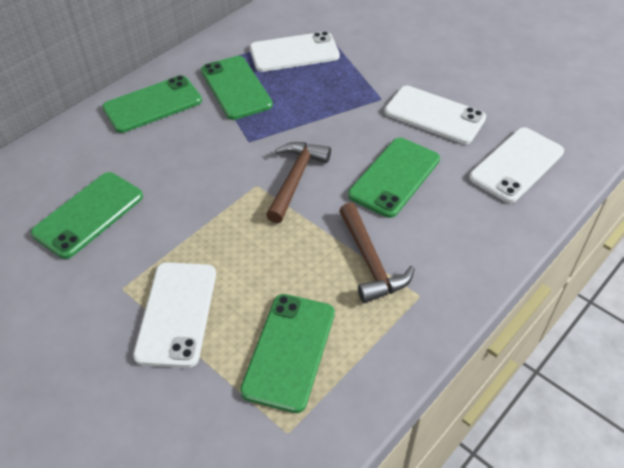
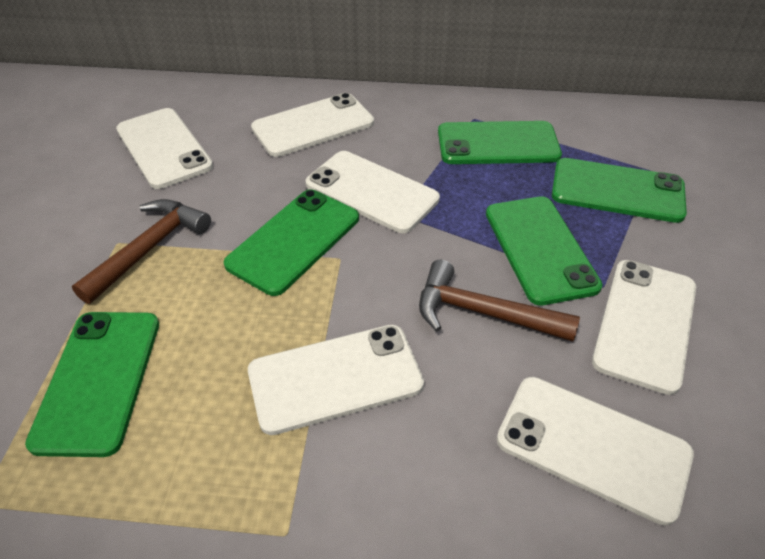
white phone: 4 -> 6

